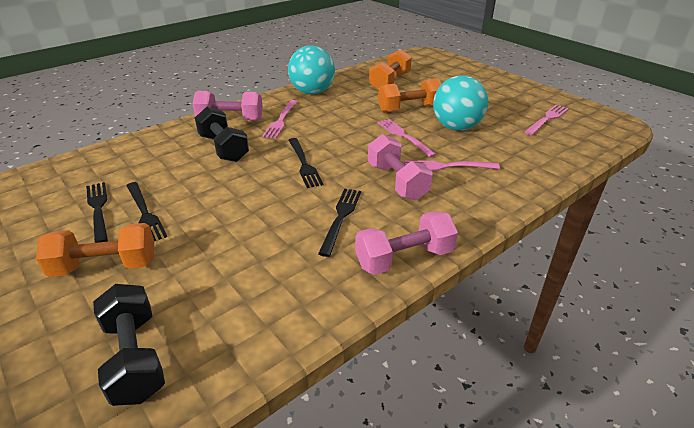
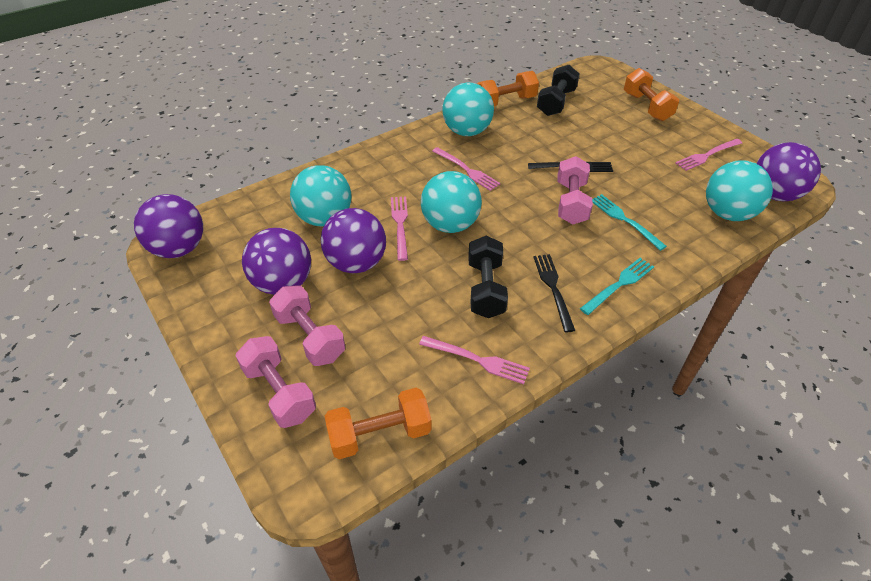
black fork: 4 -> 2
purple ball: 0 -> 4
turquoise ball: 2 -> 4
turquoise fork: 0 -> 2

